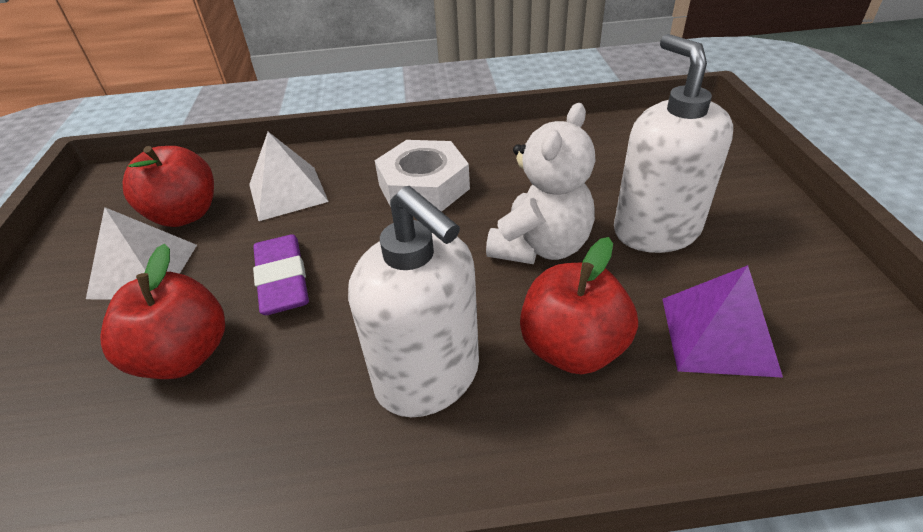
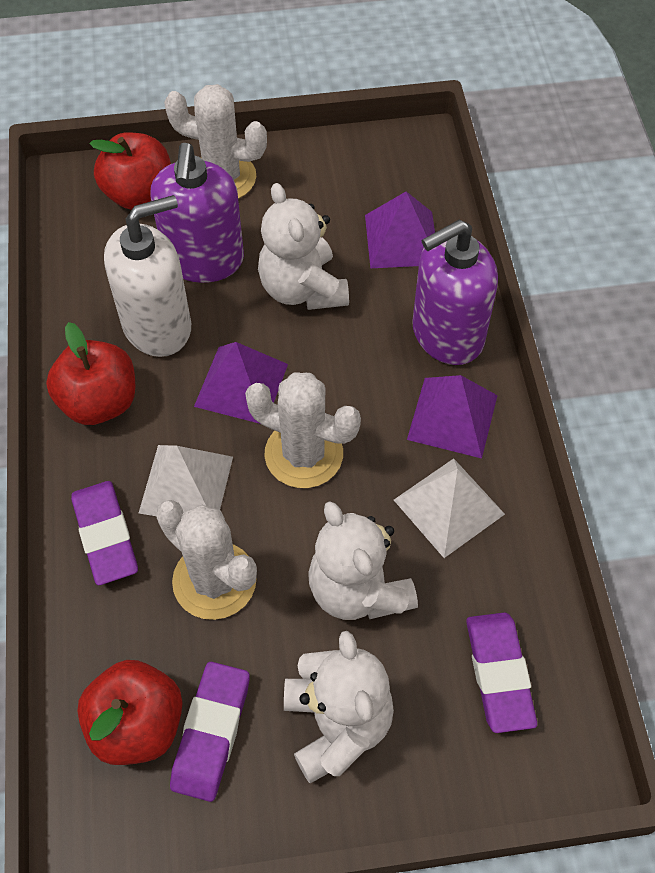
purple eraser: 1 -> 3
purple pyramid: 1 -> 3
purple soap dispenser: 0 -> 2
white cactus: 0 -> 3
white nut: 1 -> 0
white soap dispenser: 2 -> 1
white teddy bear: 1 -> 3

